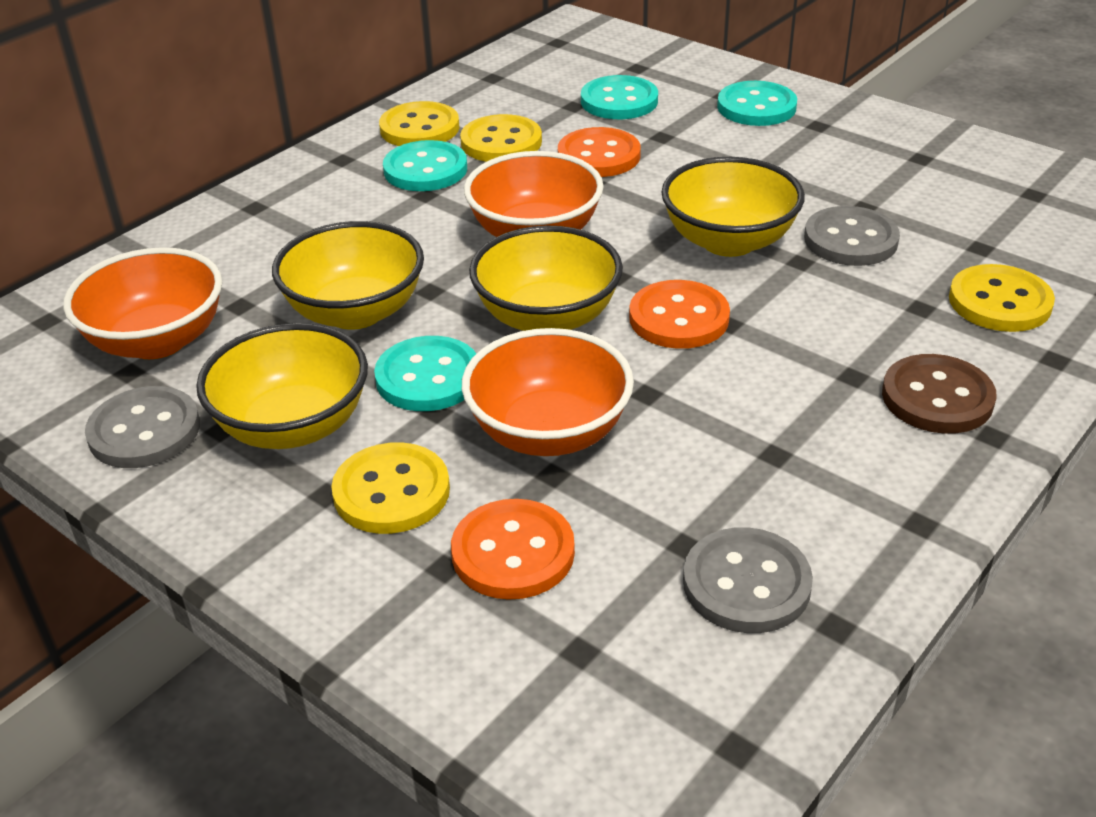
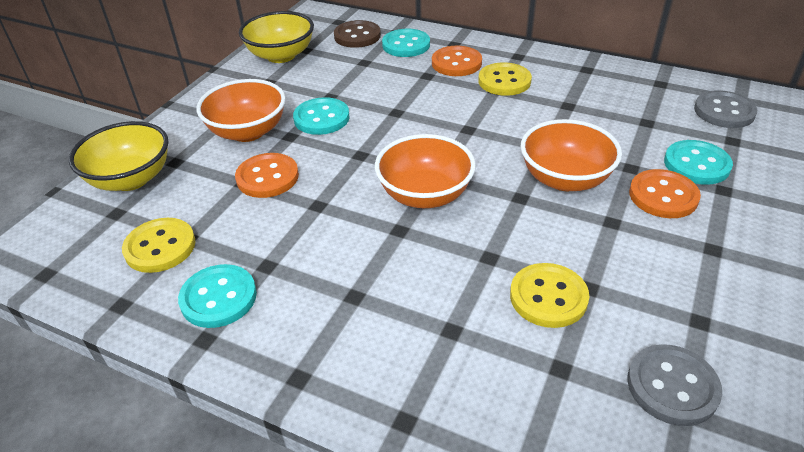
grey button: 3 -> 2
yellow bowl: 4 -> 2
yellow button: 4 -> 3

